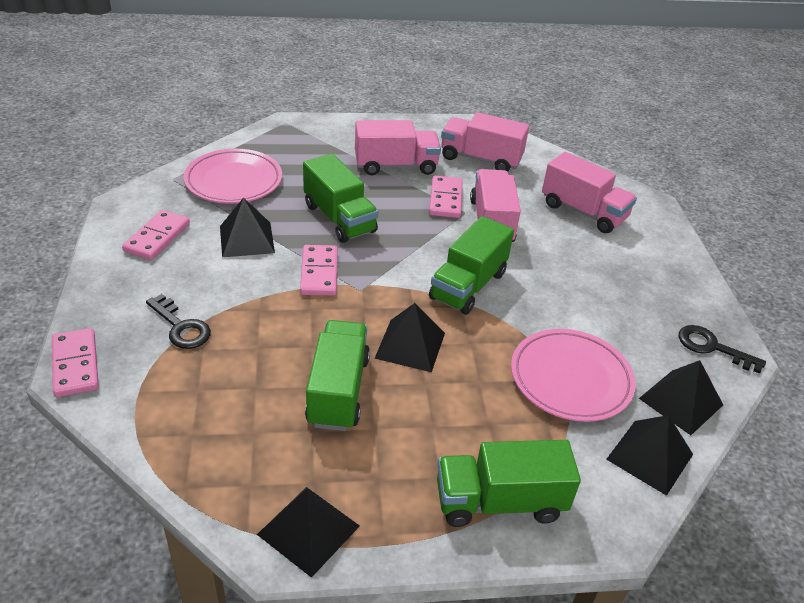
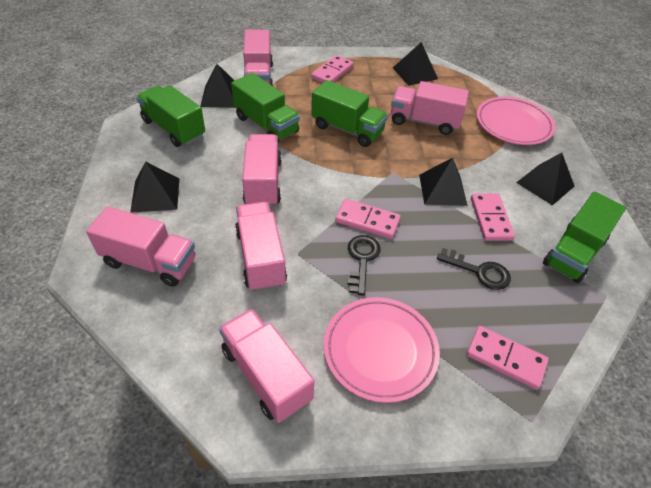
pink truck: 4 -> 6

